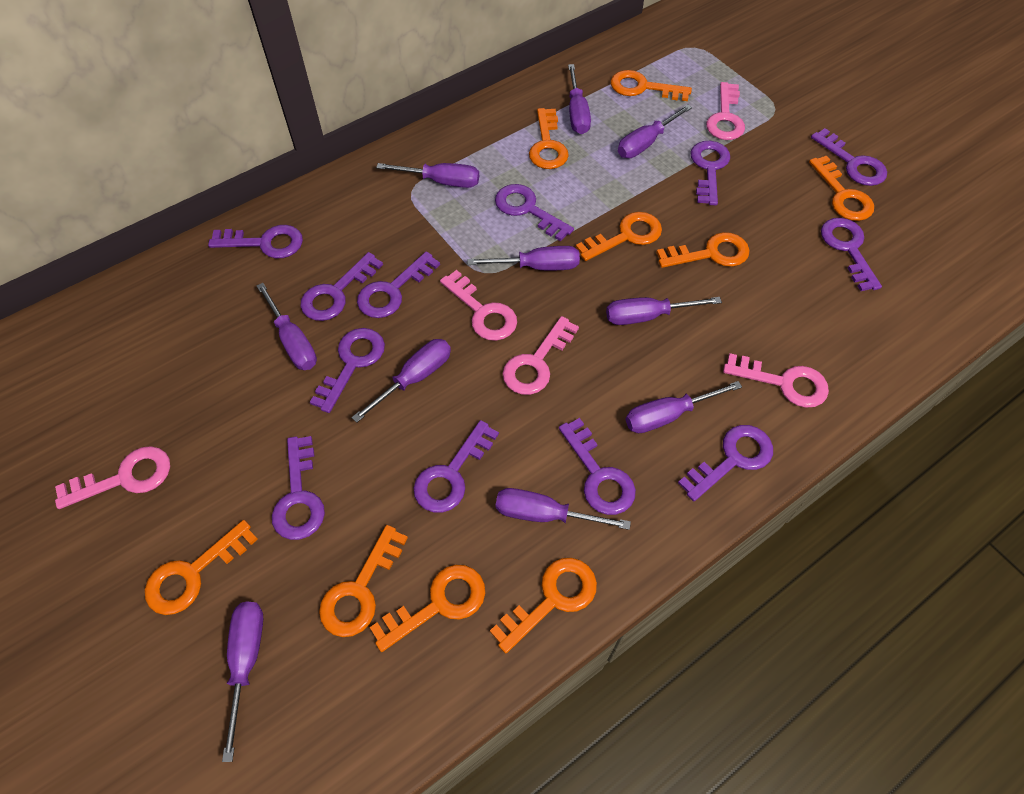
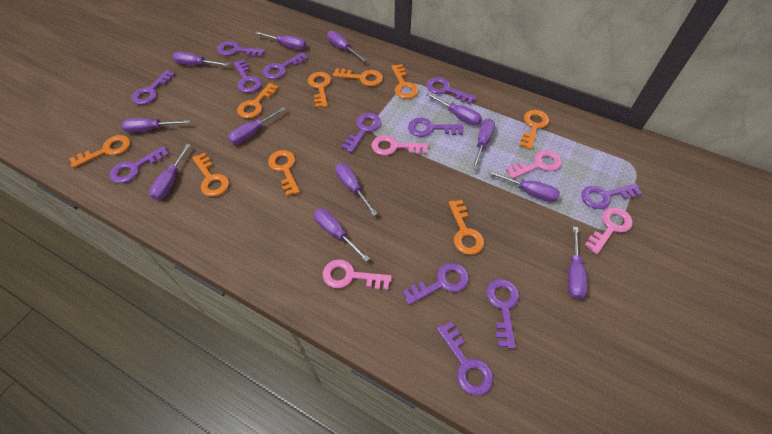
pink key: 5 -> 4
purple screwdriver: 10 -> 12

